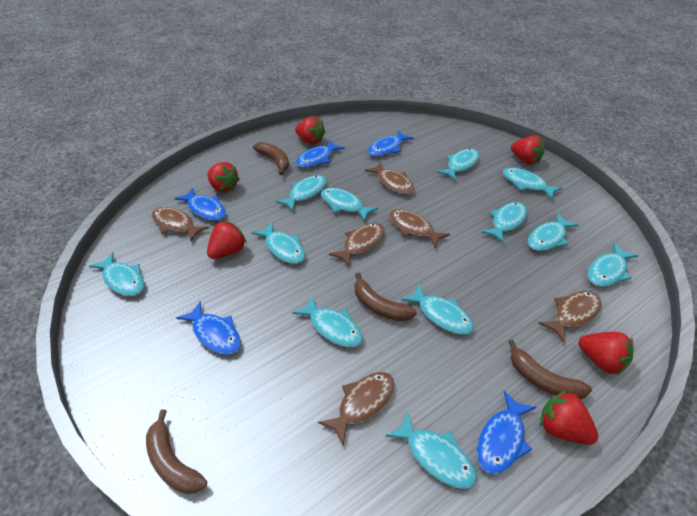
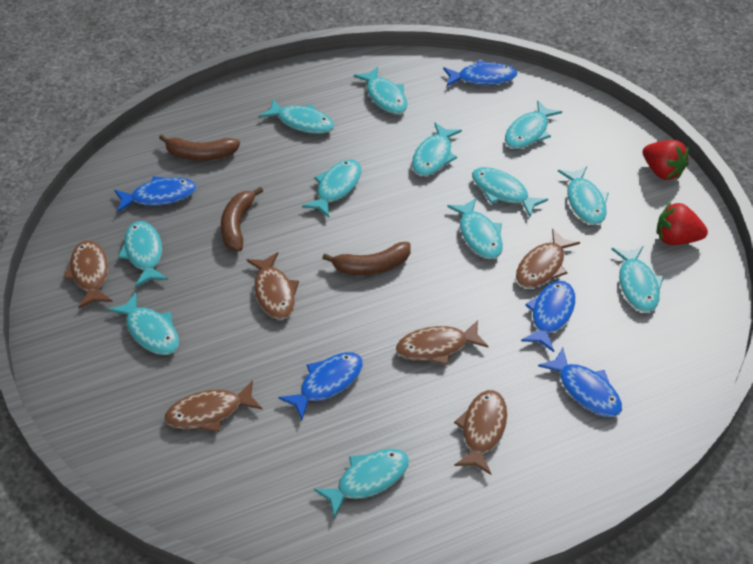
brown banana: 4 -> 3
red strawberry: 6 -> 2

